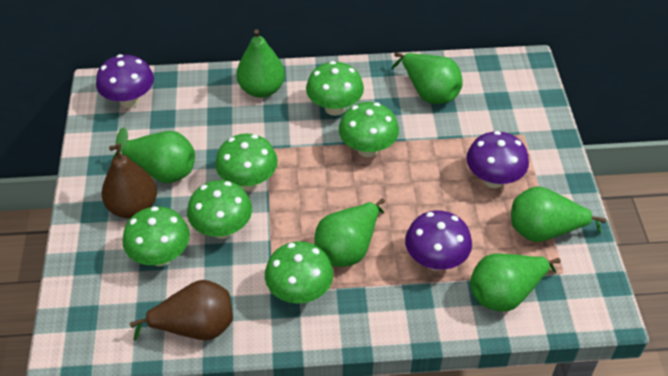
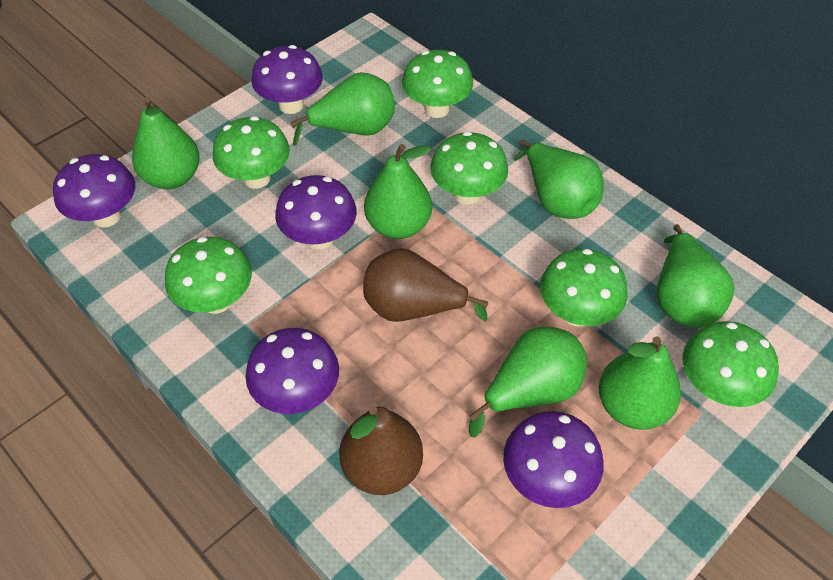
green pear: 6 -> 7
purple mushroom: 3 -> 5

